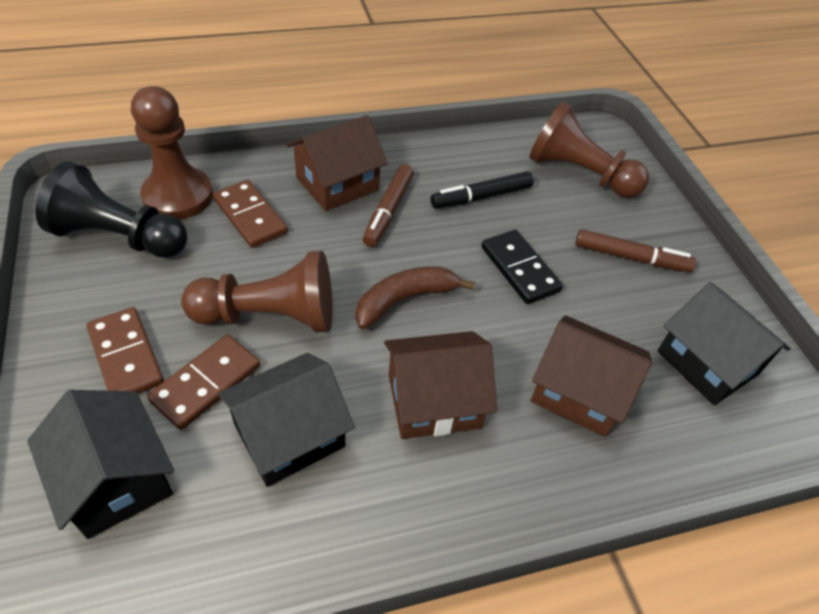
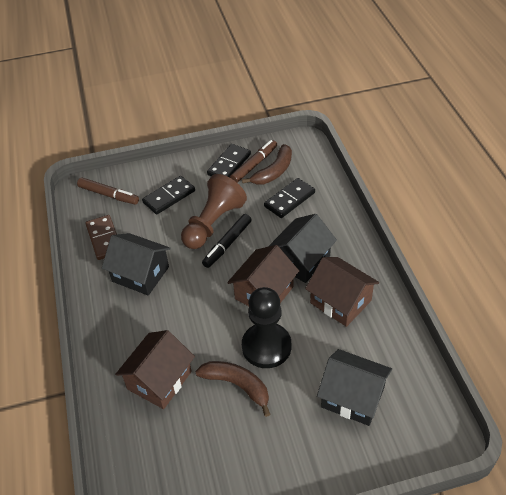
black domino: 1 -> 3
brown banana: 1 -> 2
brown domino: 3 -> 1
brown pawn: 3 -> 1

